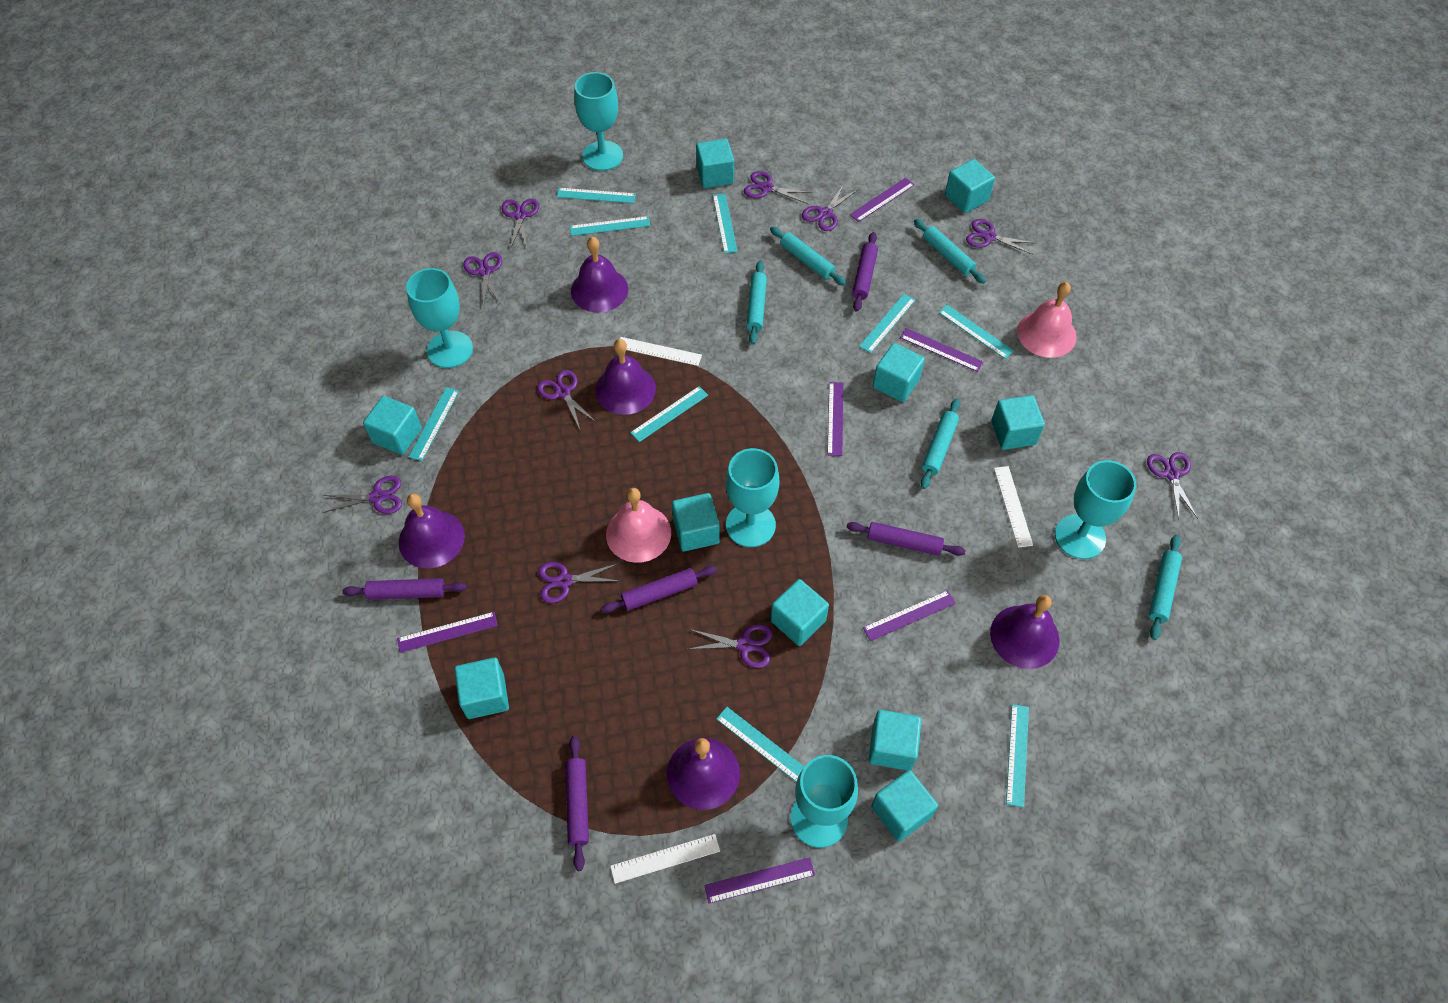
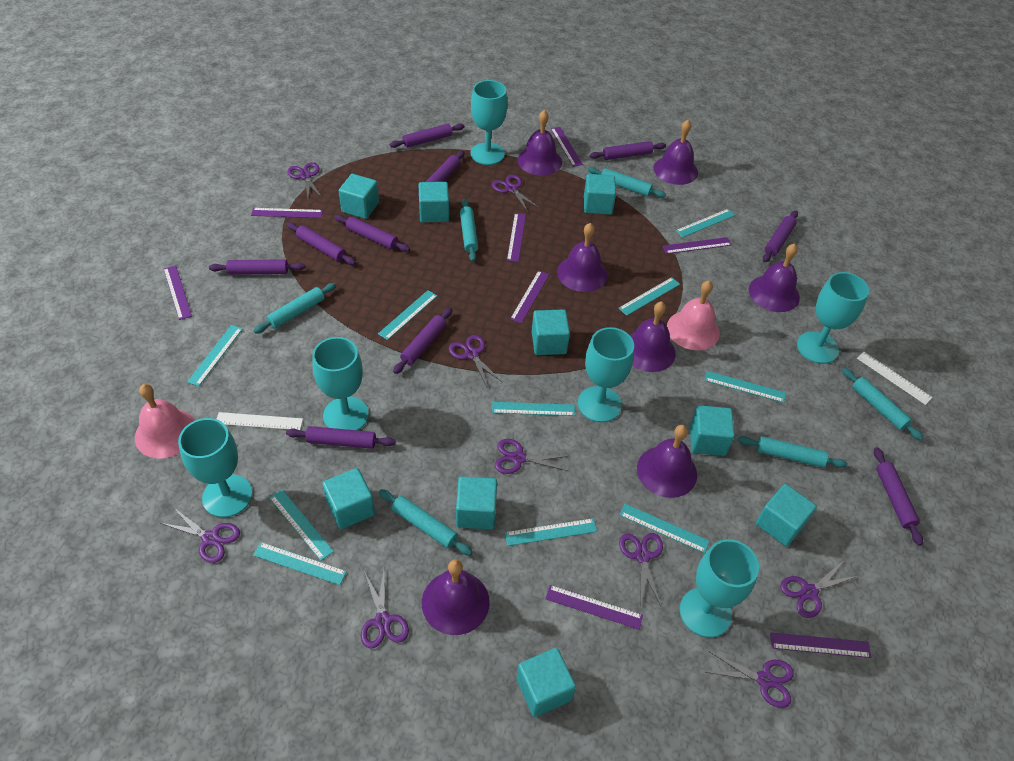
purple bell: 5 -> 7
purple rolling pin: 5 -> 10
purple ruler: 6 -> 8
purple scissors: 10 -> 9
turquoise cube: 10 -> 9
turquoise goblet: 5 -> 6
turquoise rolling pin: 5 -> 6
turquoise ruler: 9 -> 10
white ruler: 3 -> 2

